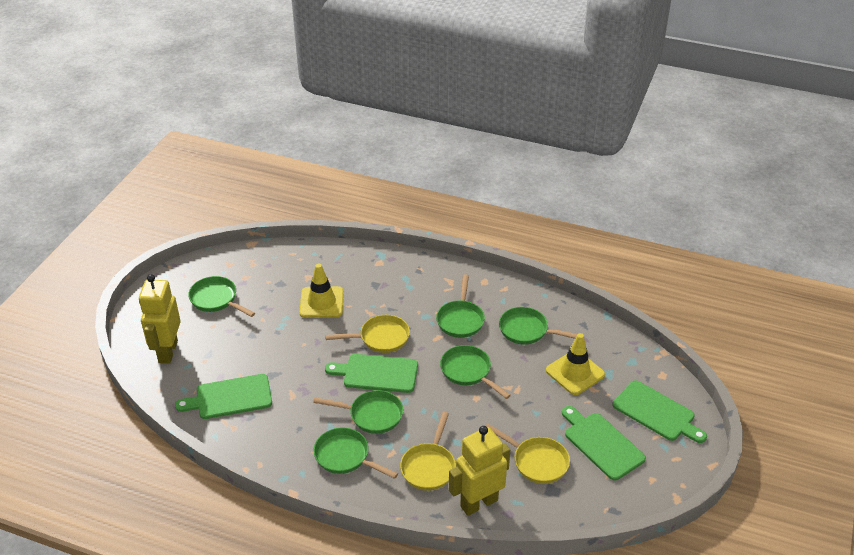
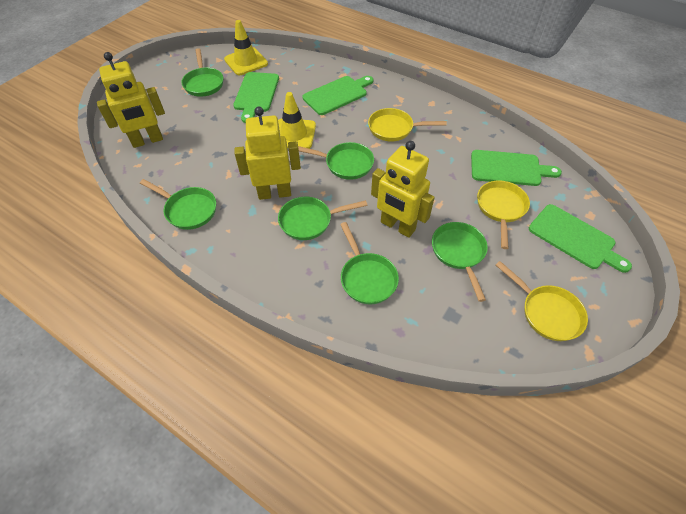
yellow robot: 2 -> 3

